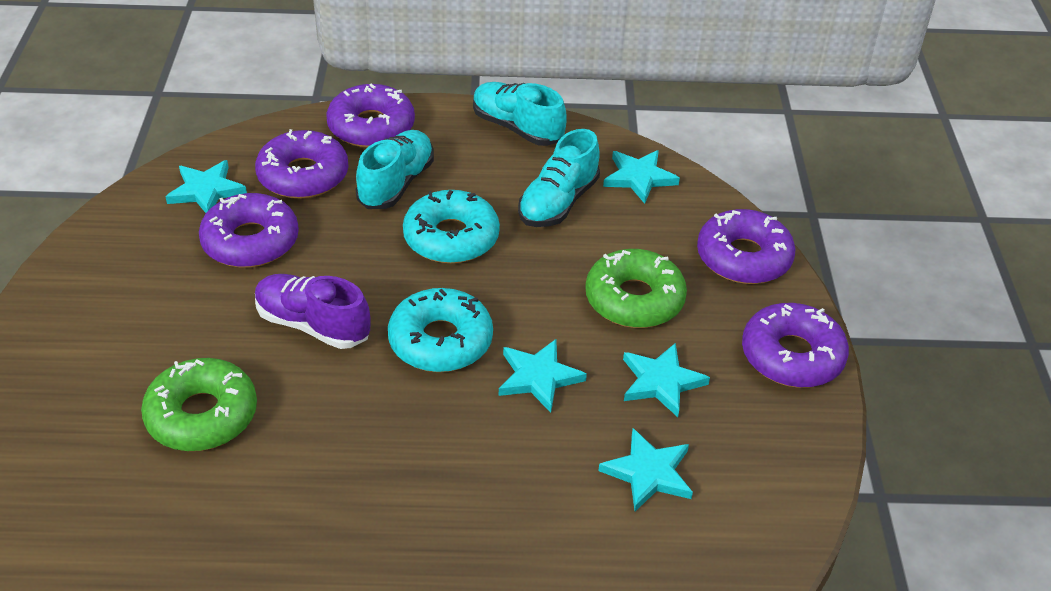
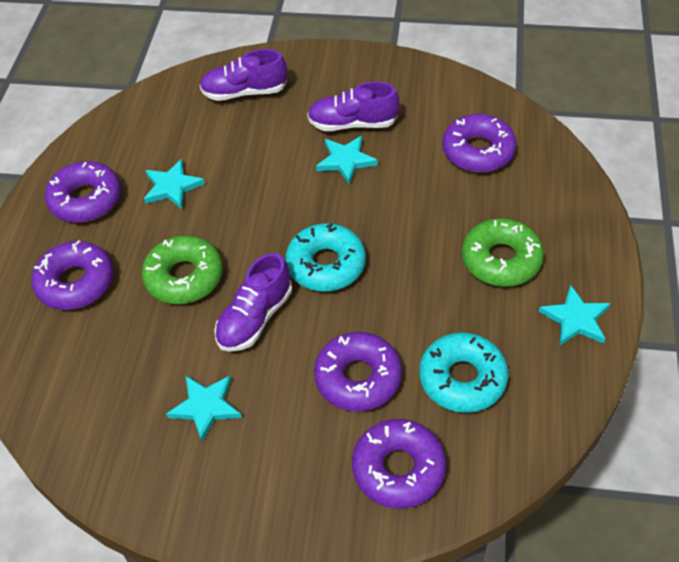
purple shoe: 1 -> 3
turquoise shoe: 3 -> 0
turquoise star: 5 -> 4

